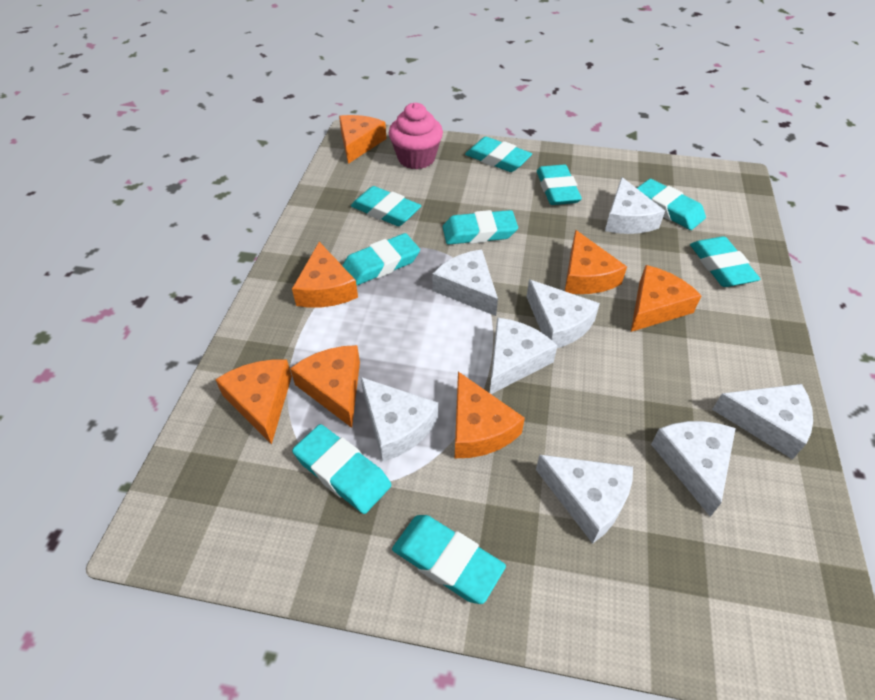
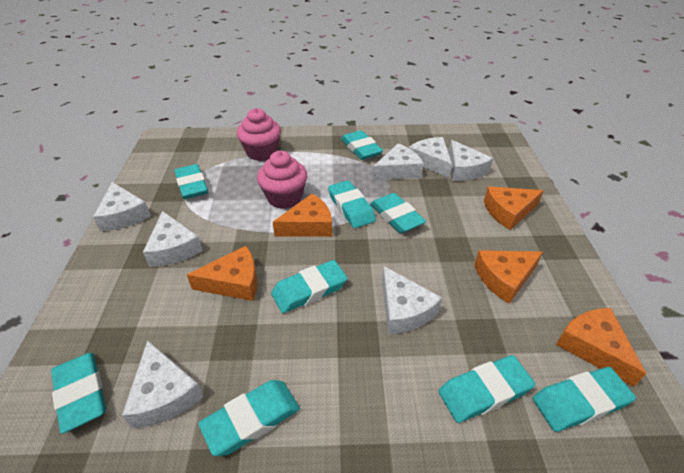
orange cheese: 7 -> 5
pink cupcake: 1 -> 2
white cheese: 8 -> 7

